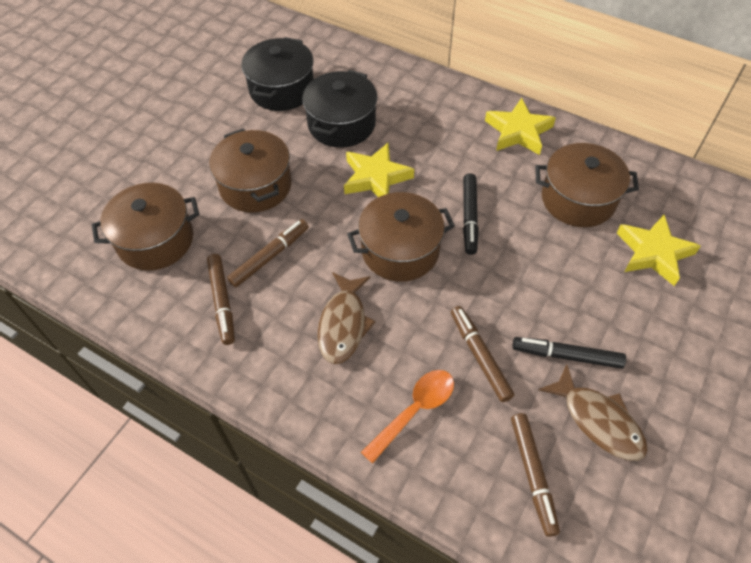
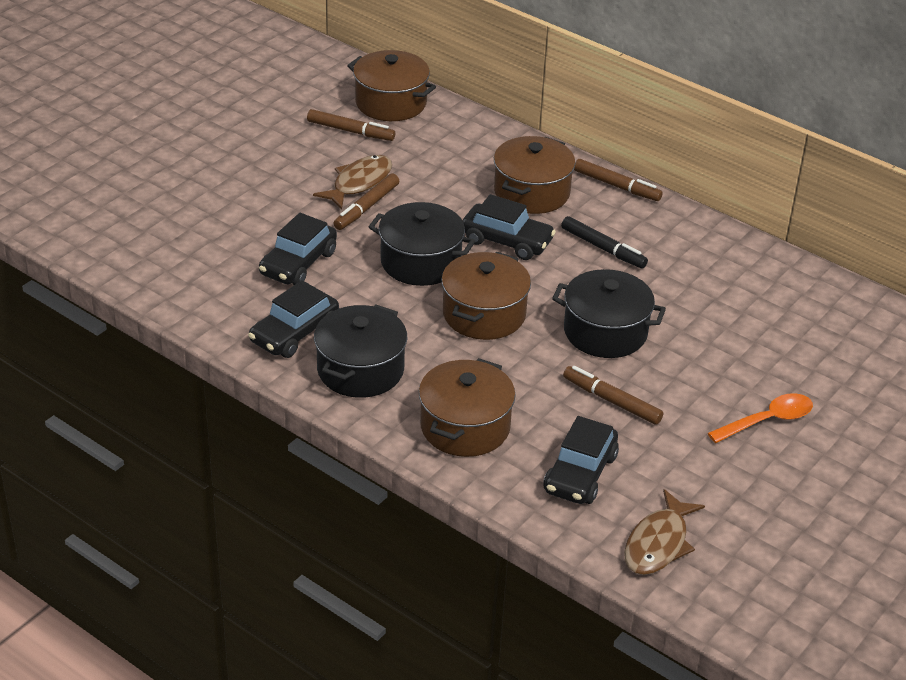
black car: 0 -> 4
black marker: 2 -> 1
black pot: 2 -> 3
yellow star: 3 -> 0

